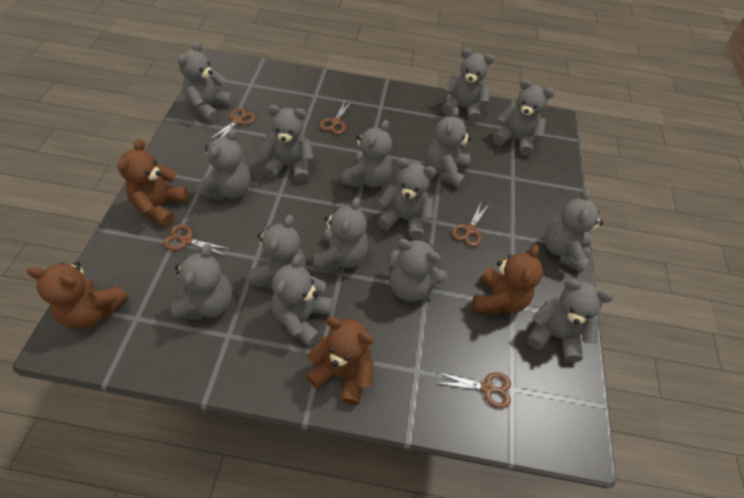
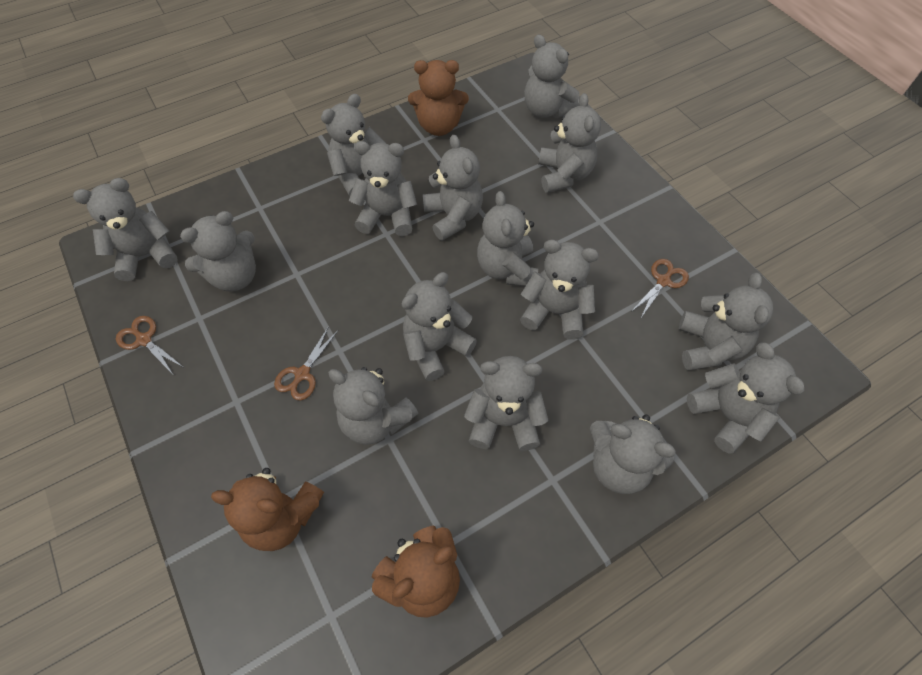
brown scissors: 5 -> 3
brown teddy bear: 4 -> 3

